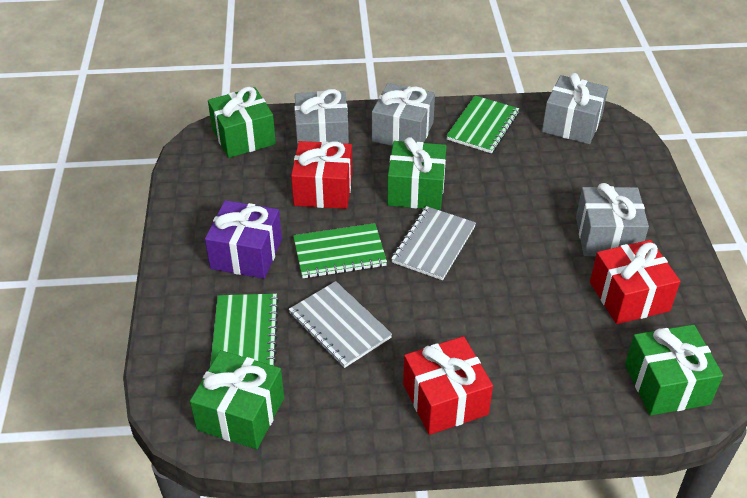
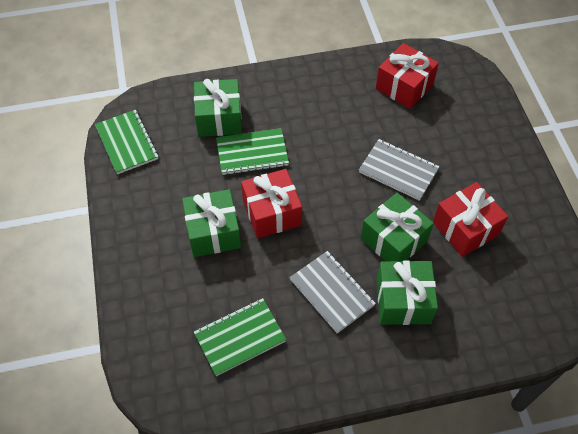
grey gift: 4 -> 0
purple gift: 1 -> 0

